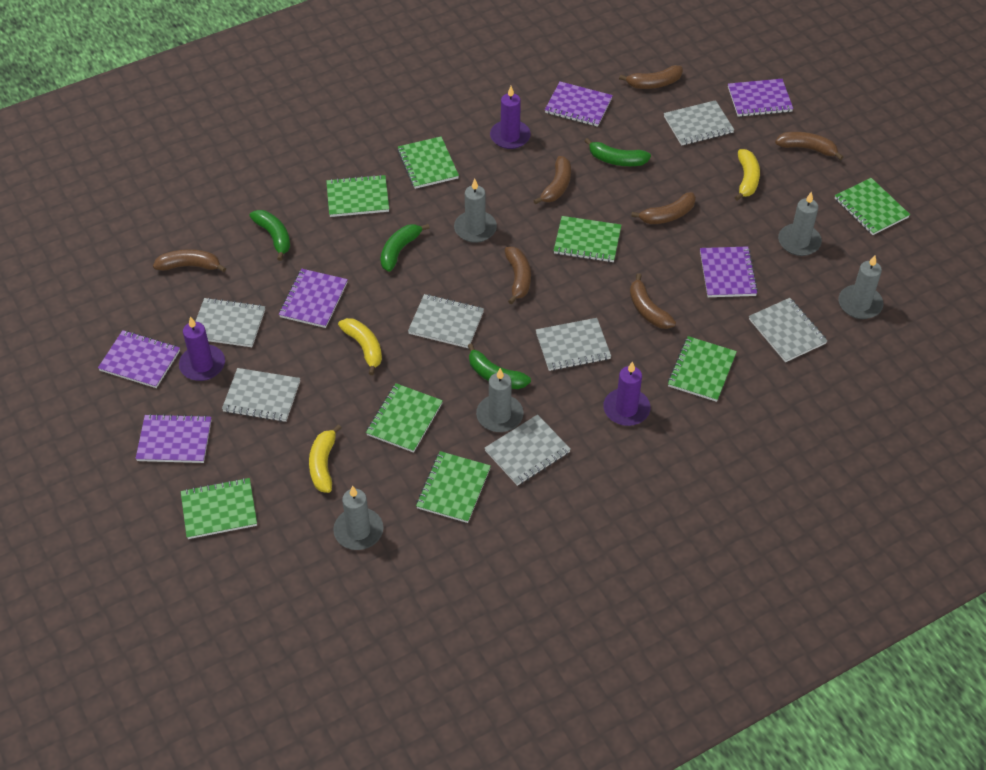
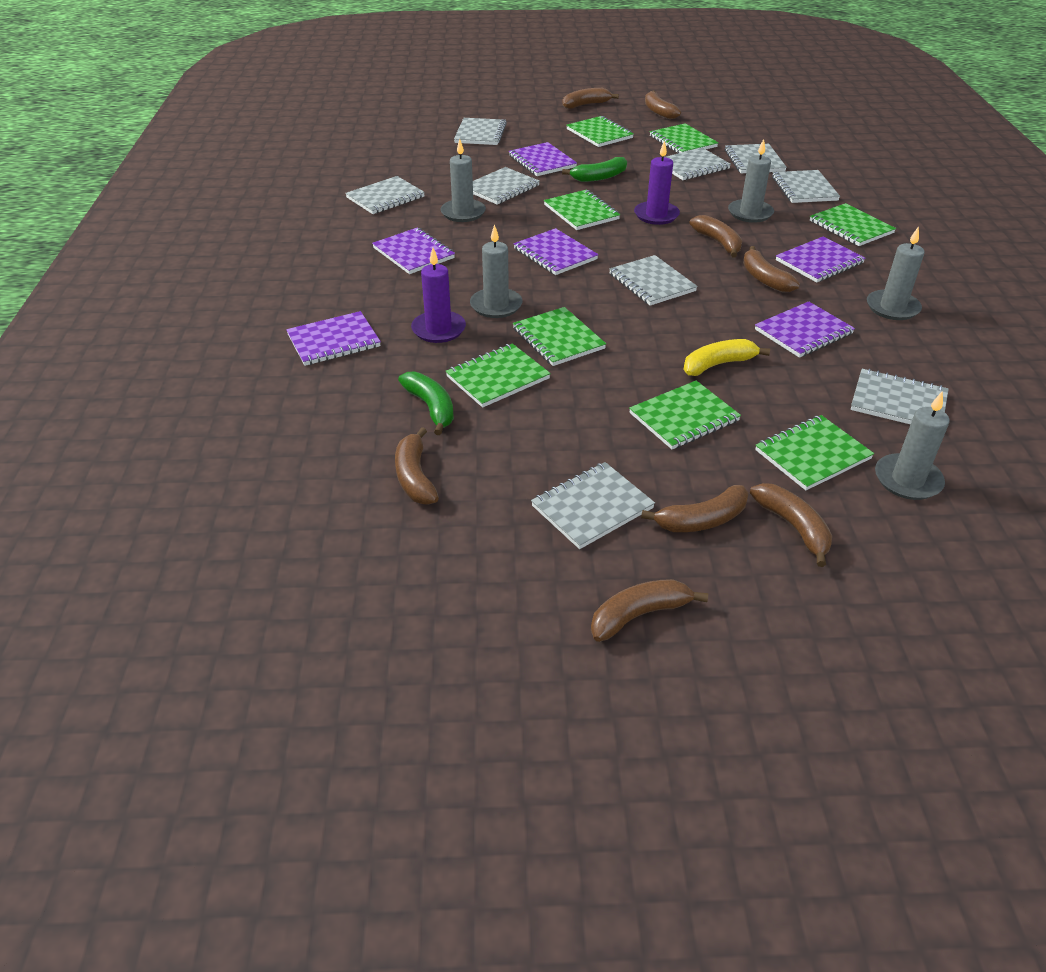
brown banana: 7 -> 8
green banana: 4 -> 2
grey notebook: 7 -> 9
purple candle: 3 -> 2
yellow banana: 3 -> 1

